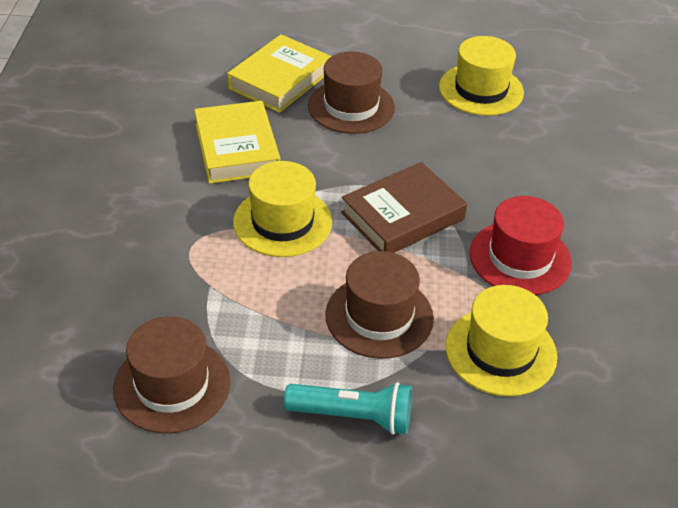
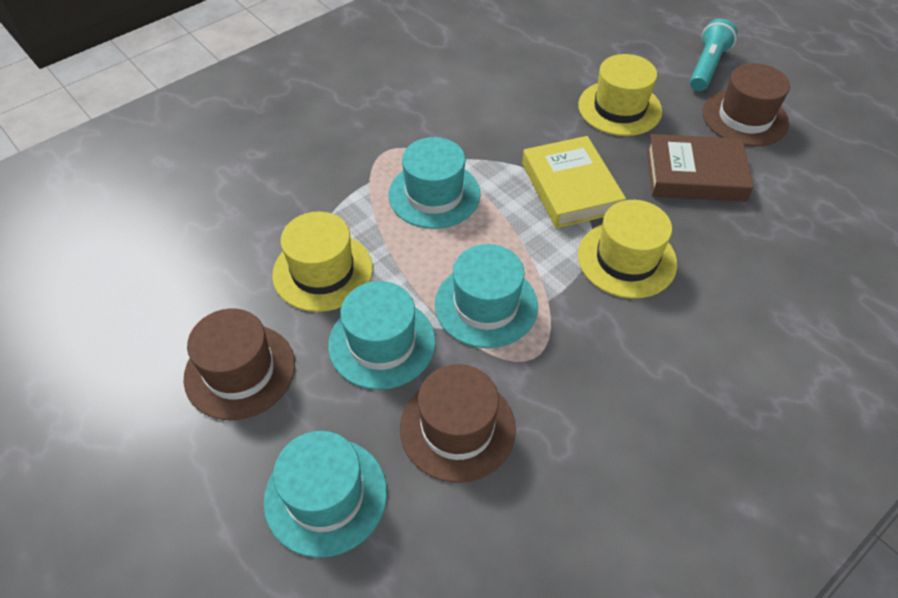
red hat: 1 -> 0
turquoise hat: 0 -> 4
yellow book: 2 -> 1

